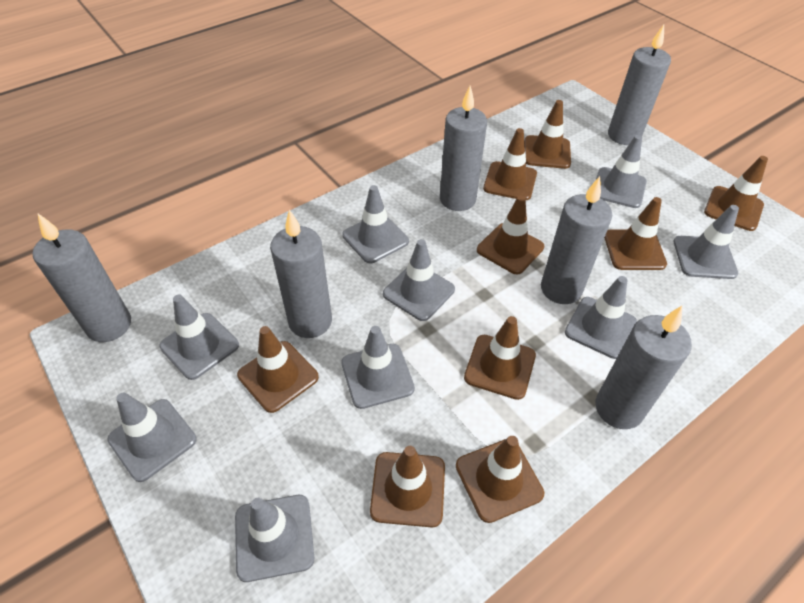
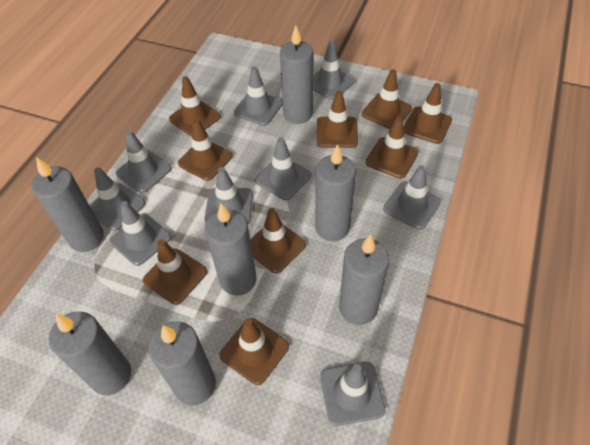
grey candle: 6 -> 7

